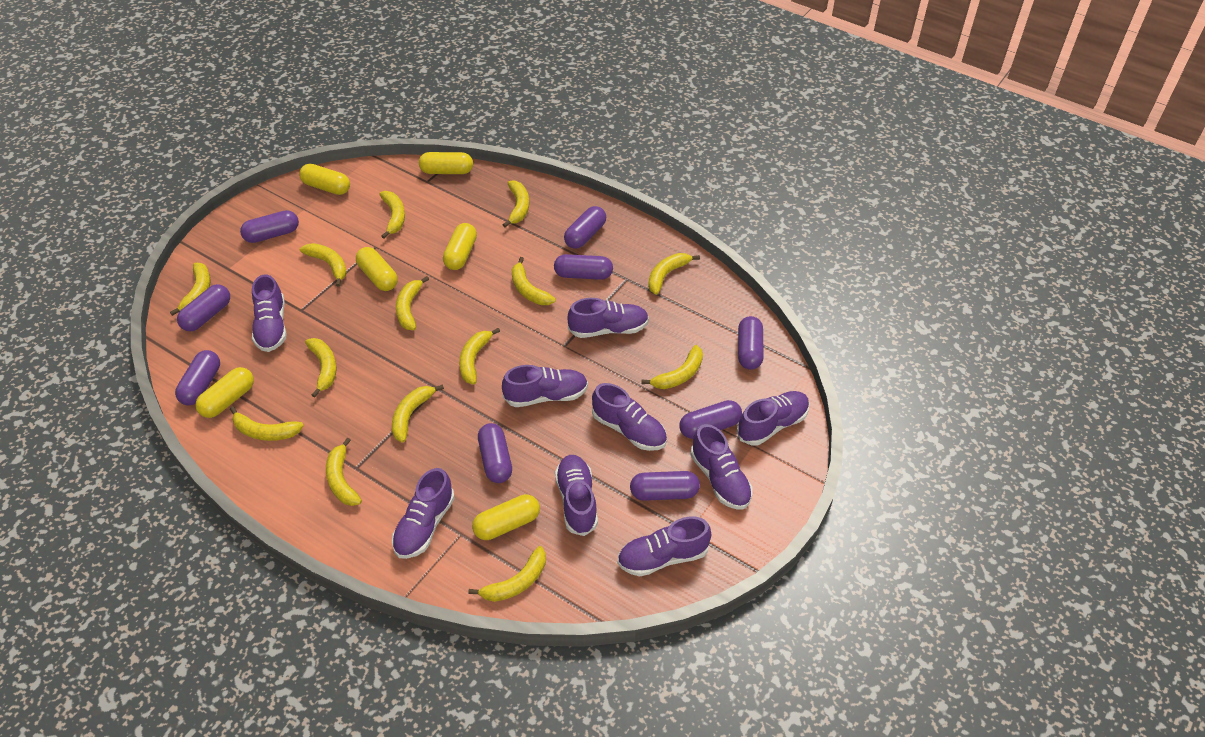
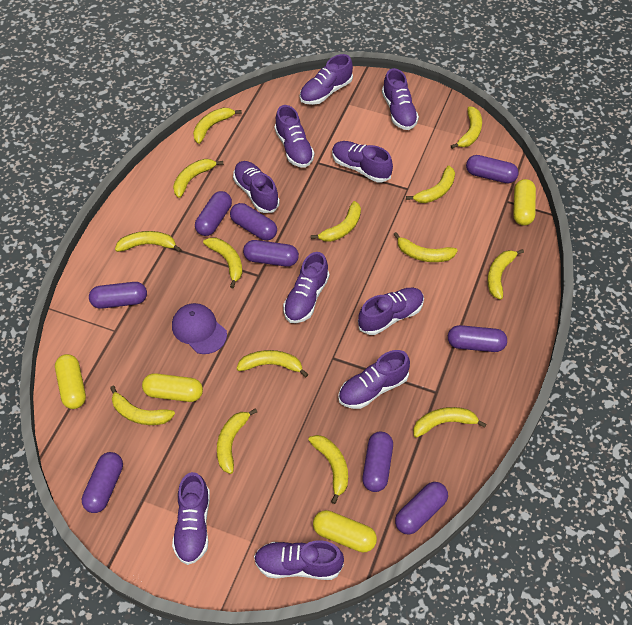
purple cap: 0 -> 1
purple shoe: 9 -> 10
yellow capsule: 6 -> 4

